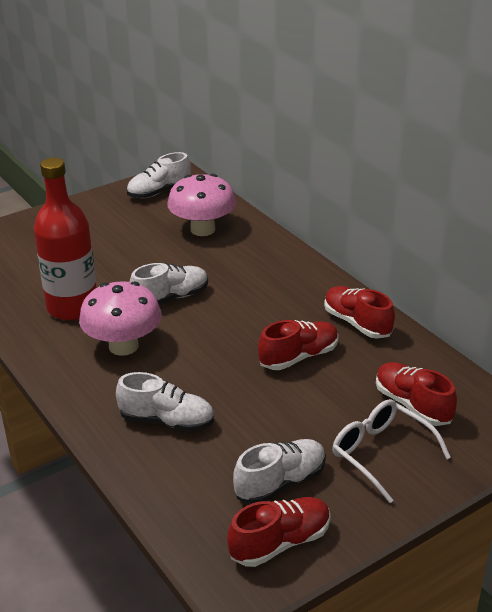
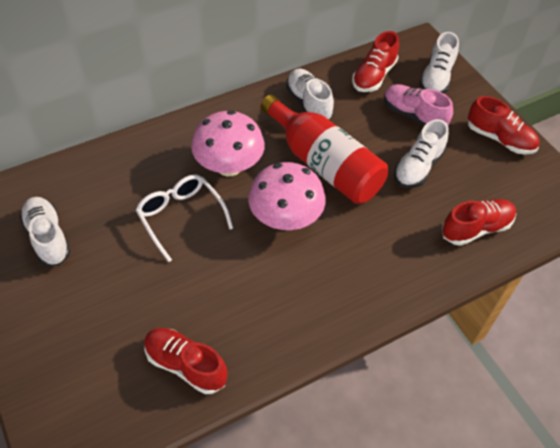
pink shoe: 0 -> 1

